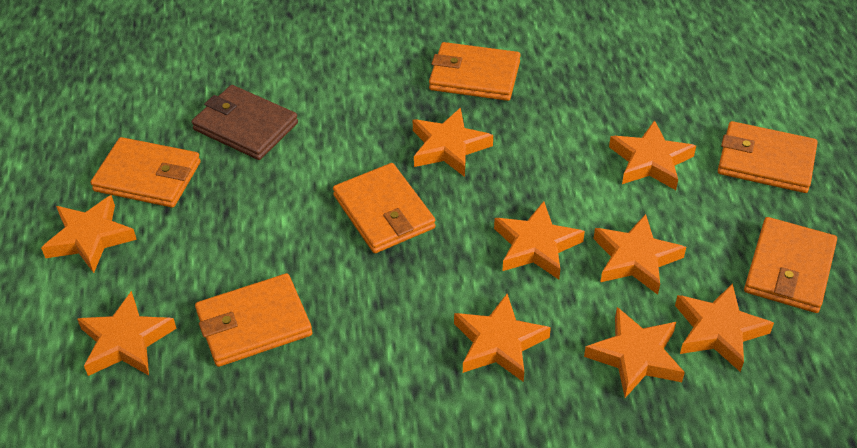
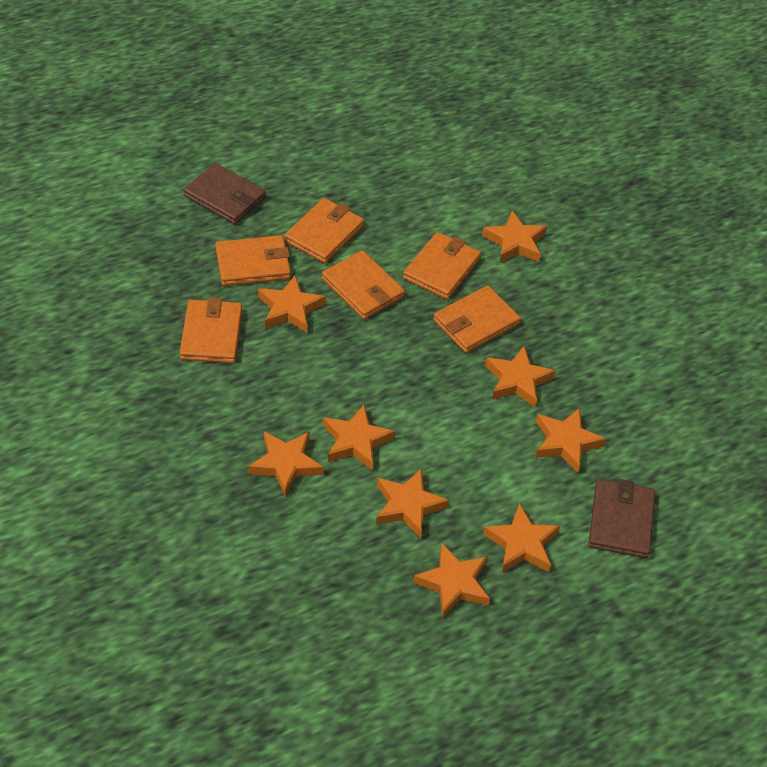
brown wallet: 1 -> 2

